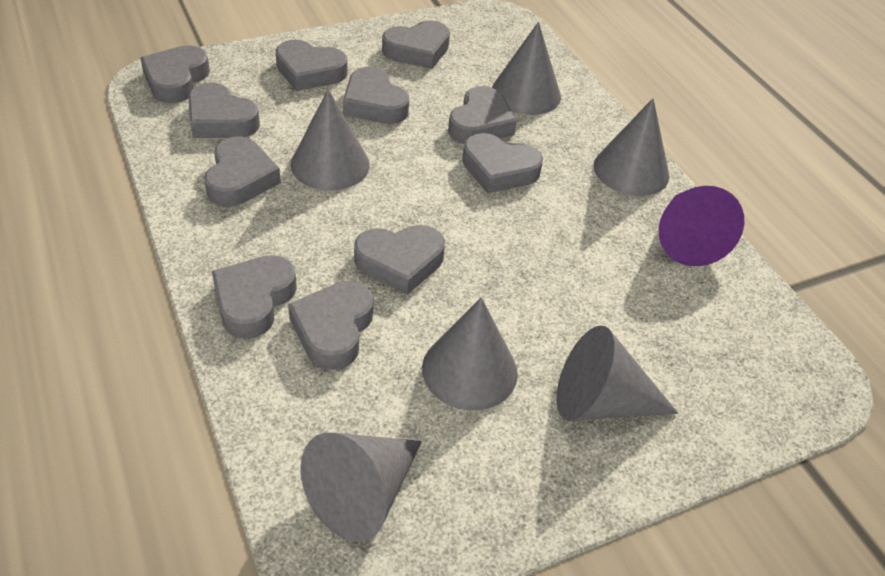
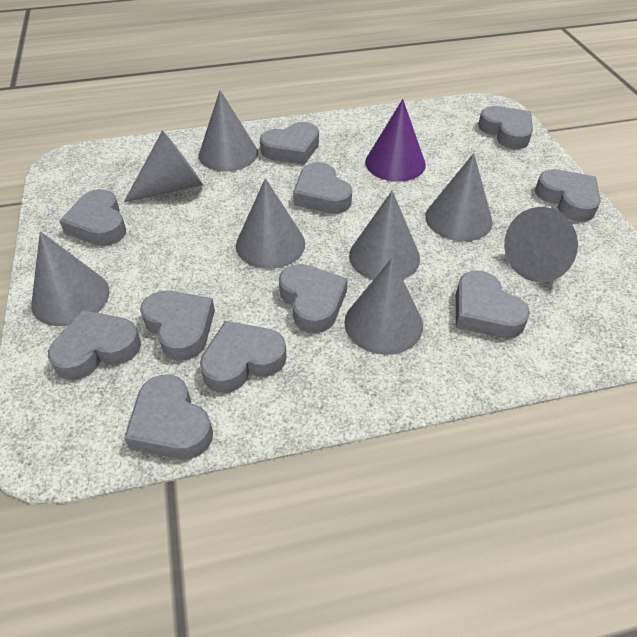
grey cone: 6 -> 8

